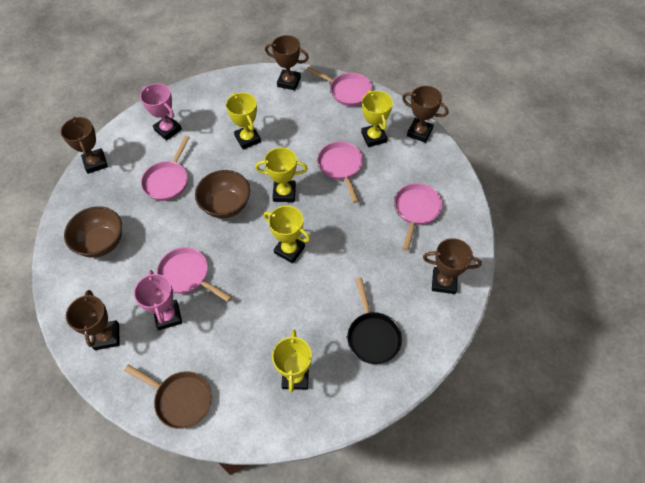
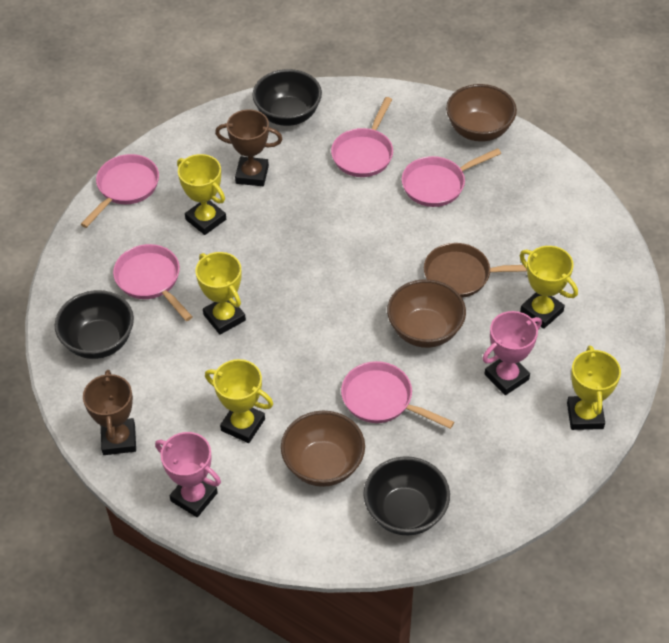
black bowl: 0 -> 3
black pan: 1 -> 0
brown bowl: 2 -> 3
brown trophy: 5 -> 2

